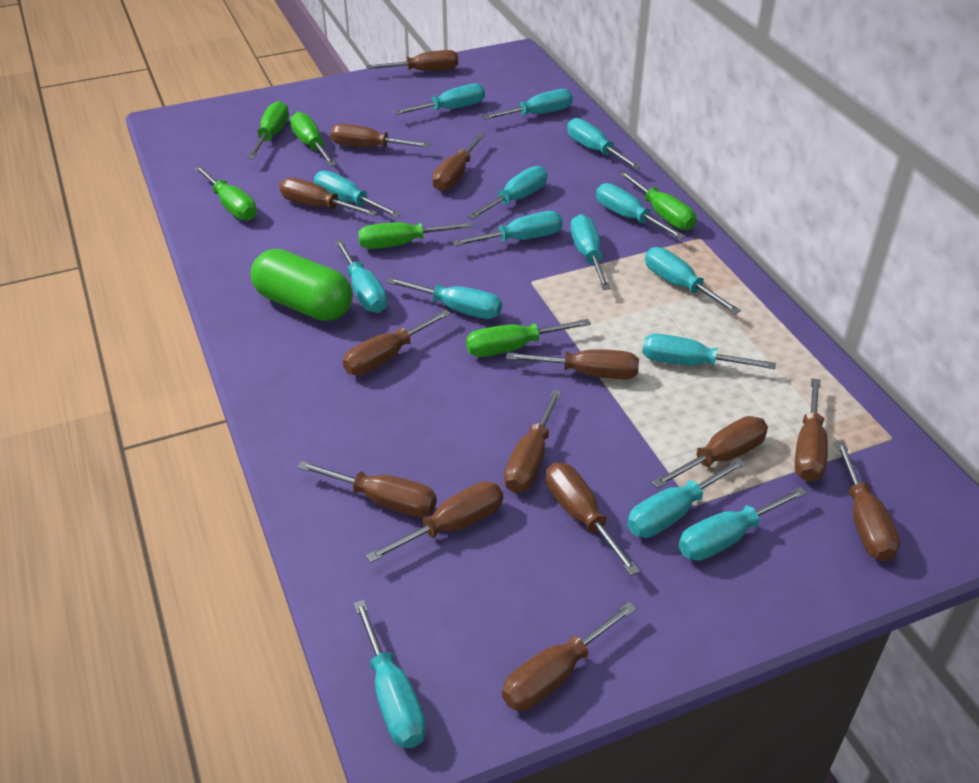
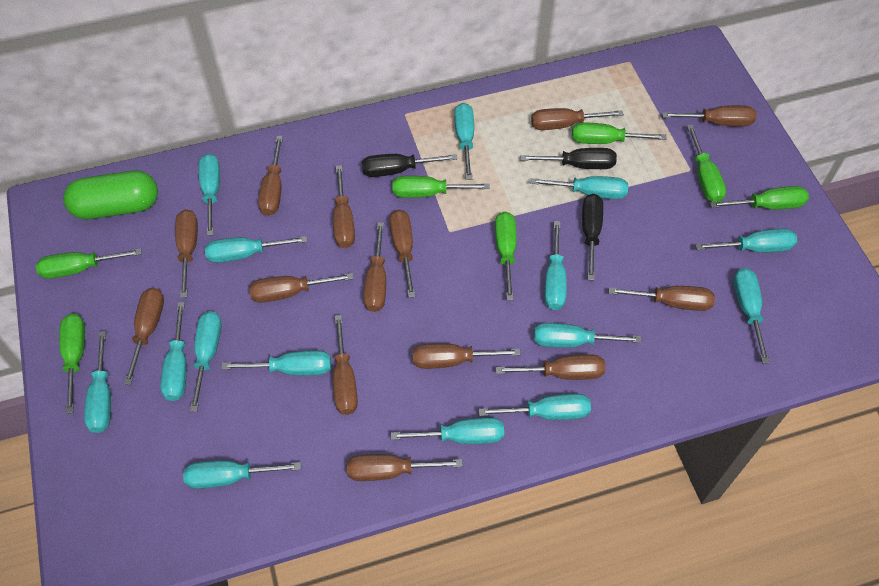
black screwdriver: 0 -> 3
green screwdriver: 6 -> 7

